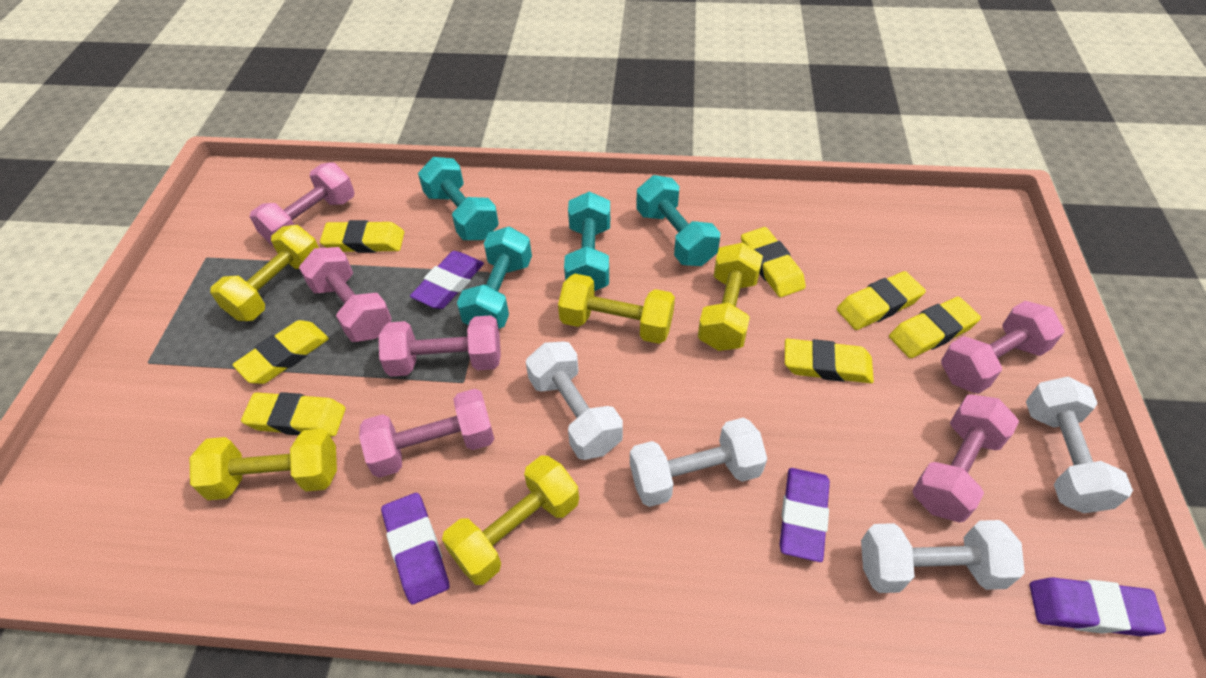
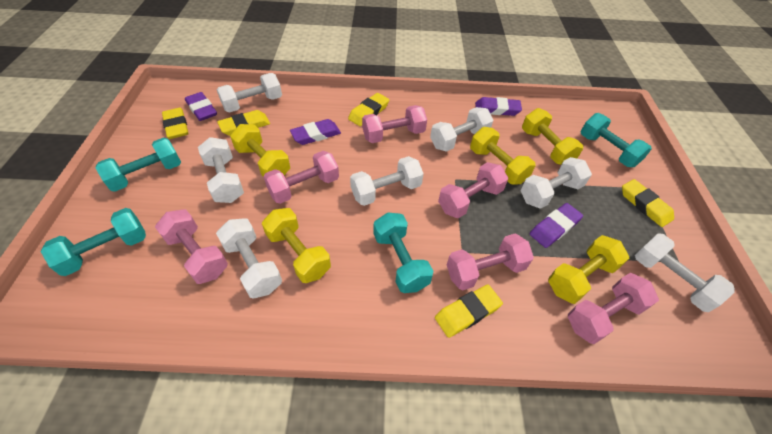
white dumbbell: 4 -> 7
yellow eraser: 7 -> 5

